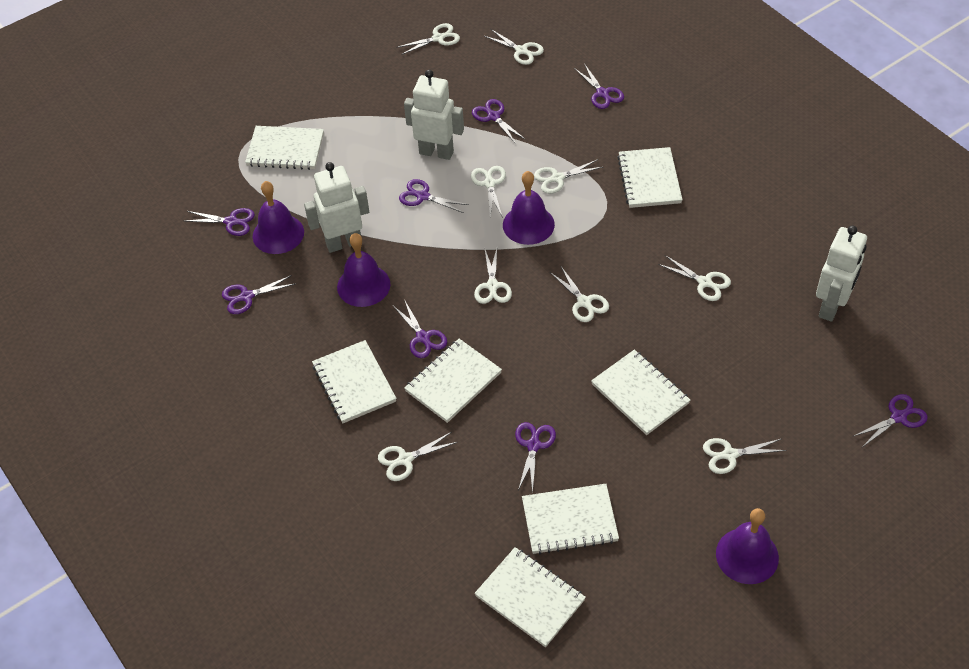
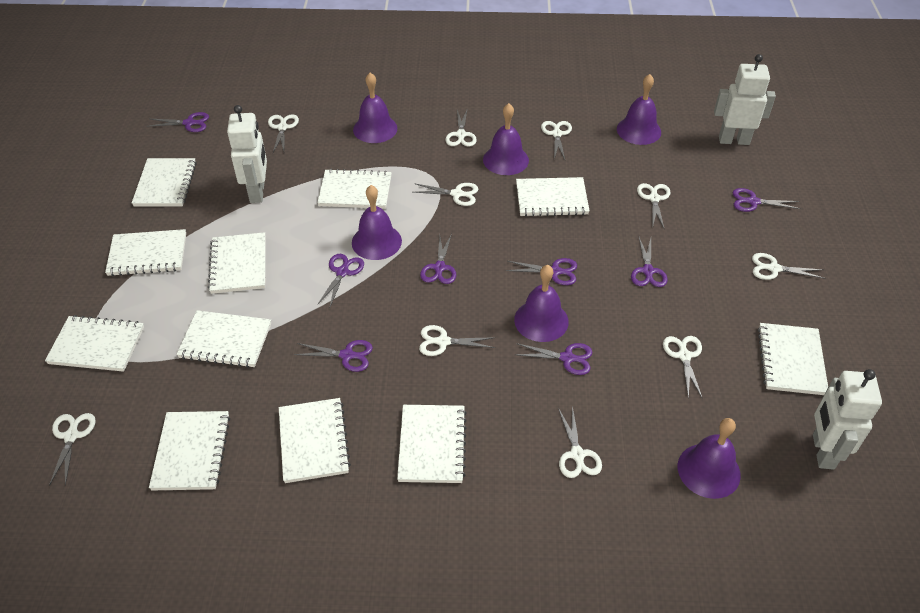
purple bell: 4 -> 6
white notebook: 7 -> 11
white scissors: 9 -> 10

